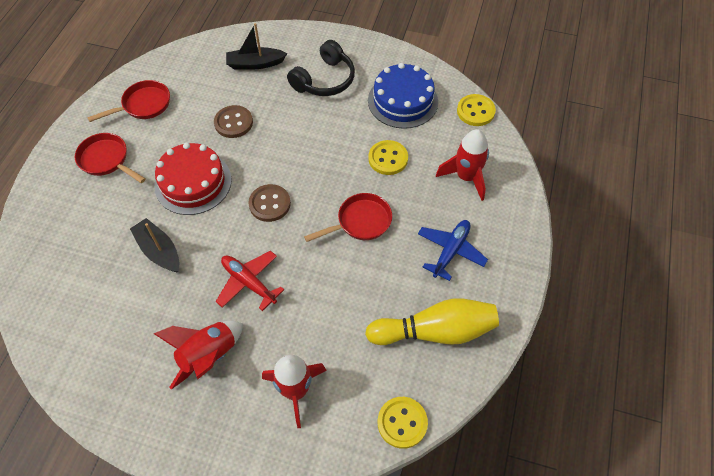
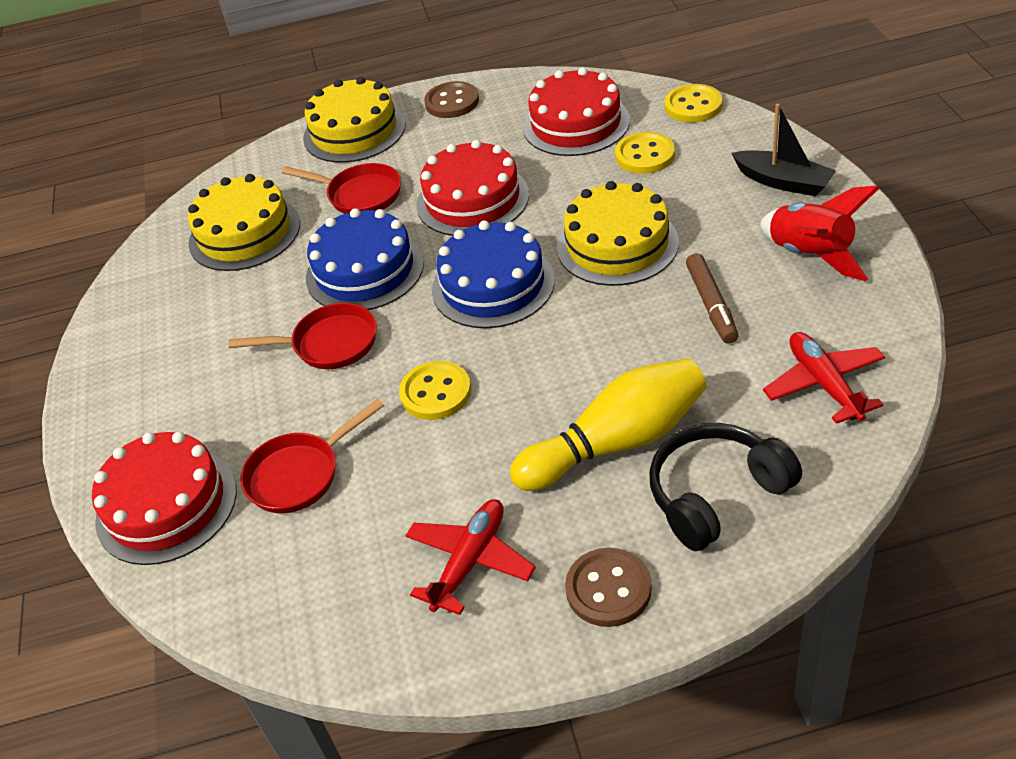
black boat: 2 -> 1
blue cake: 1 -> 2
blue plane: 1 -> 0
brown marker: 0 -> 1
red cake: 1 -> 3
red plane: 1 -> 2
red rocket: 3 -> 1
yellow cake: 0 -> 3

